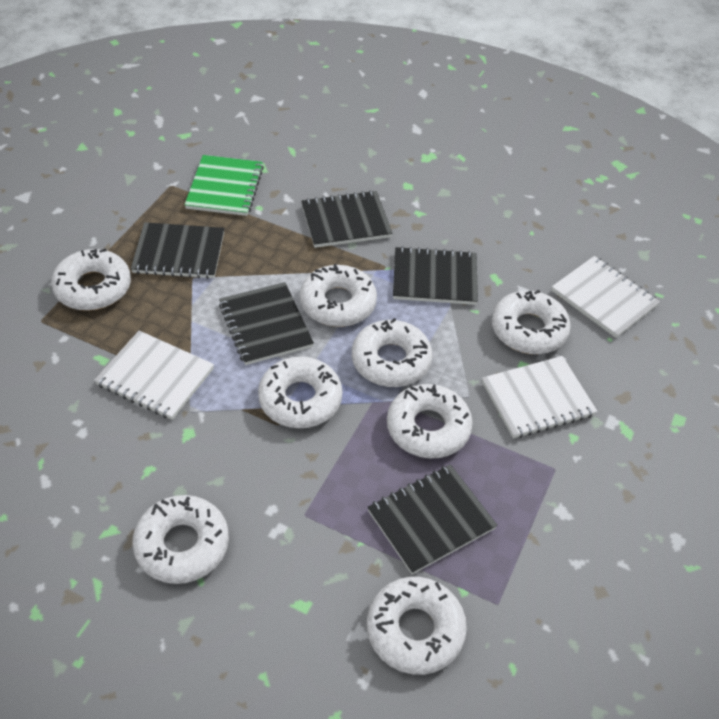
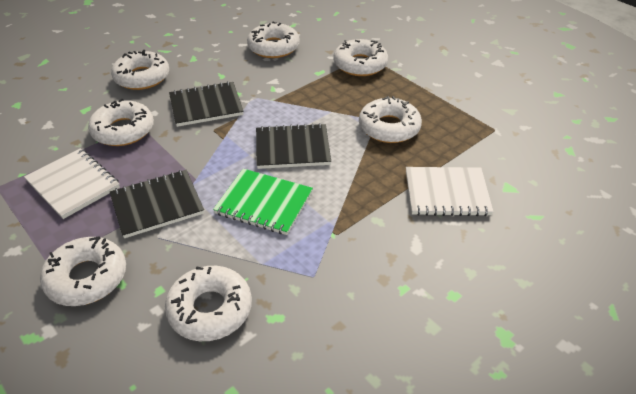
black notebook: 5 -> 3
white donut: 8 -> 7
white notebook: 3 -> 2

